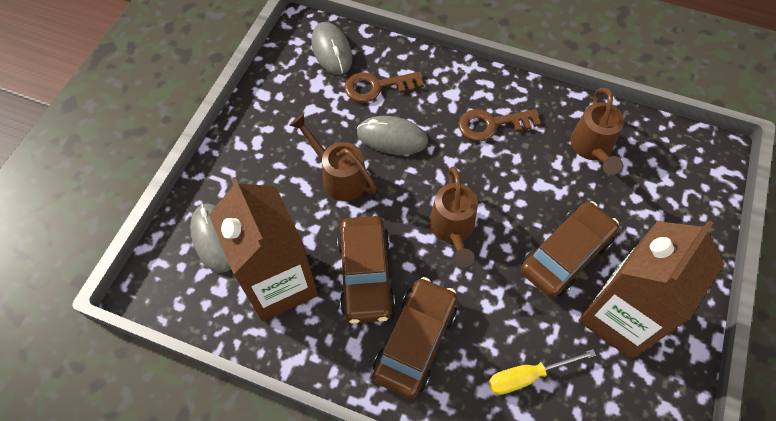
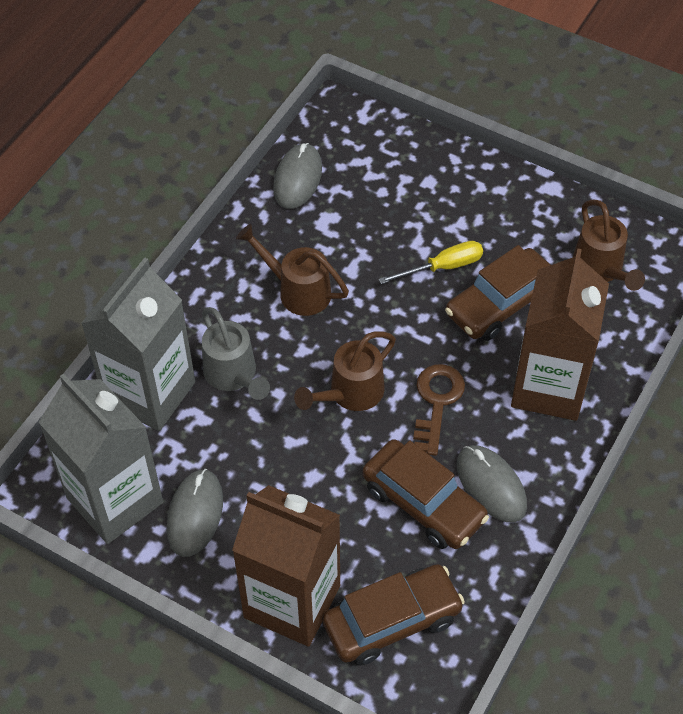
brown key: 2 -> 1
grey carton: 0 -> 2
grey watering can: 0 -> 1

